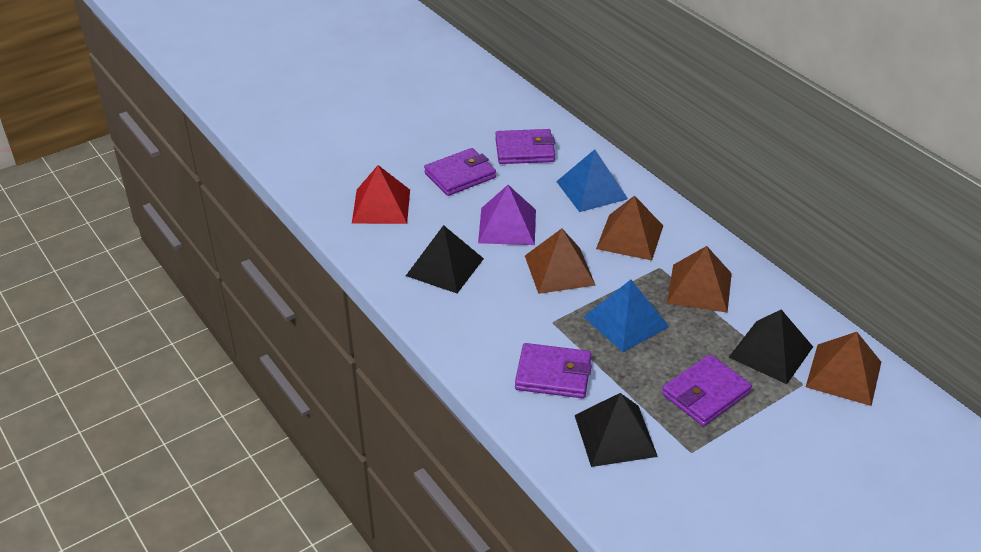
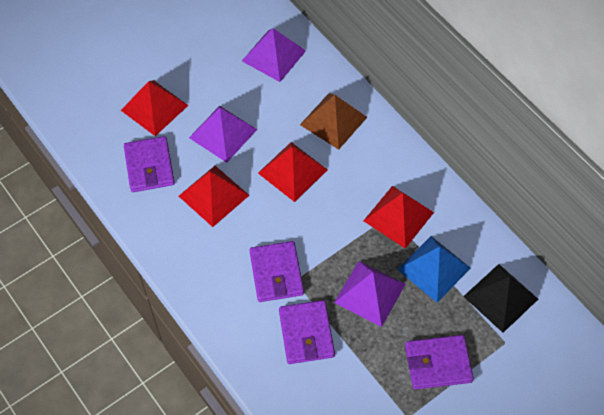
black pyramid: 3 -> 1
blue pyramid: 2 -> 1
brown pyramid: 4 -> 1
purple pyramid: 1 -> 3
red pyramid: 1 -> 4

